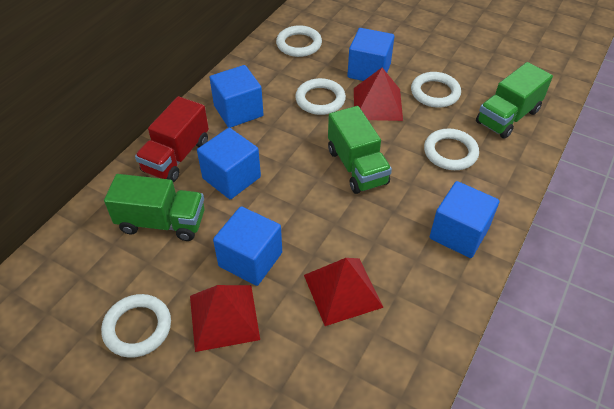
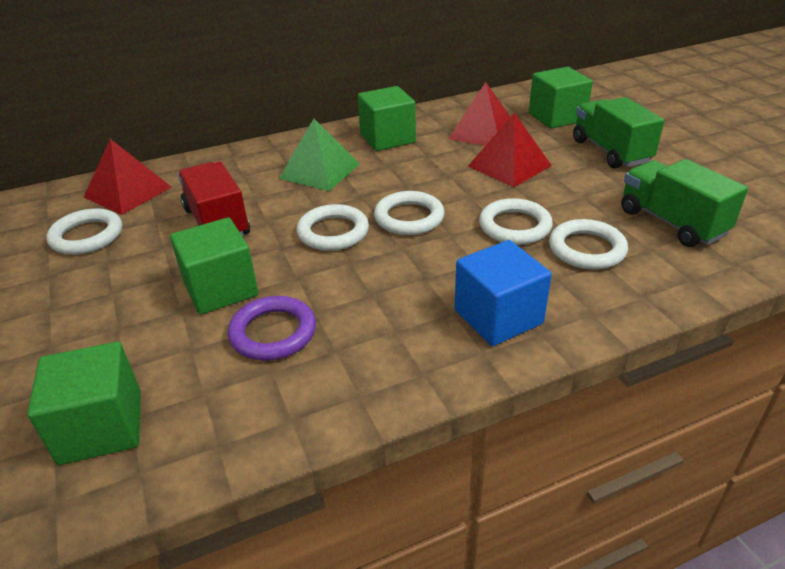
blue cube: 5 -> 1
green cube: 0 -> 4
green pyramid: 0 -> 1
green truck: 3 -> 2
purple ring: 0 -> 1

